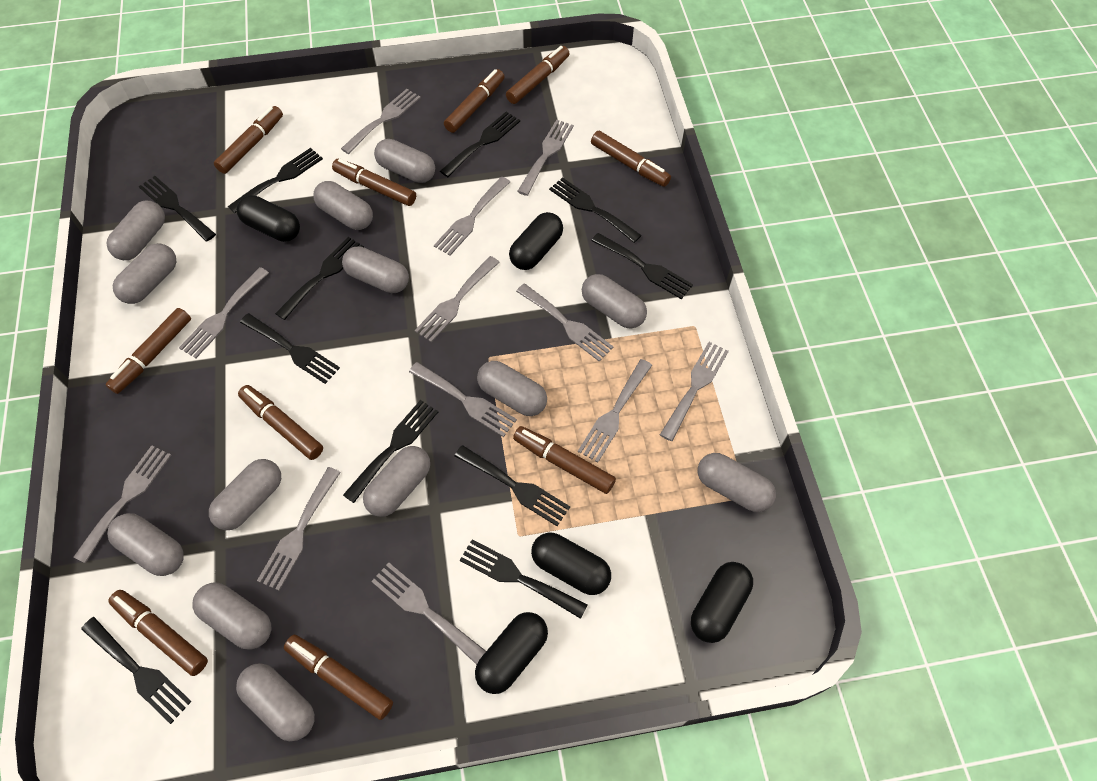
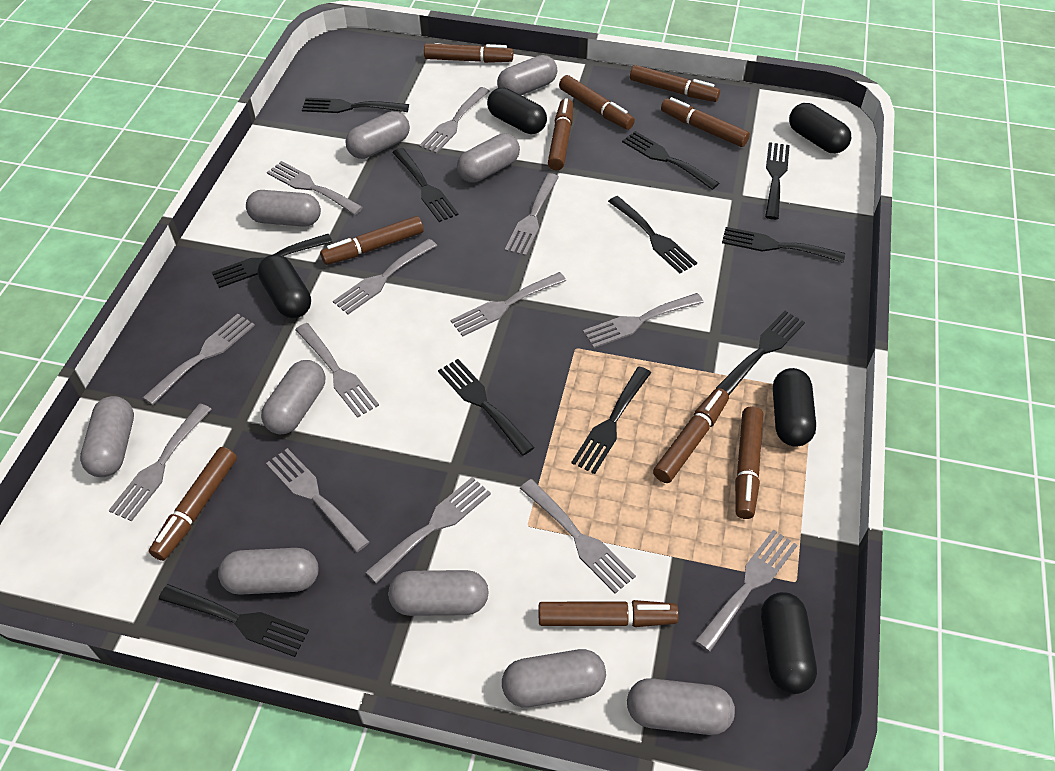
grey capsule: 13 -> 10
grey fork: 12 -> 13

